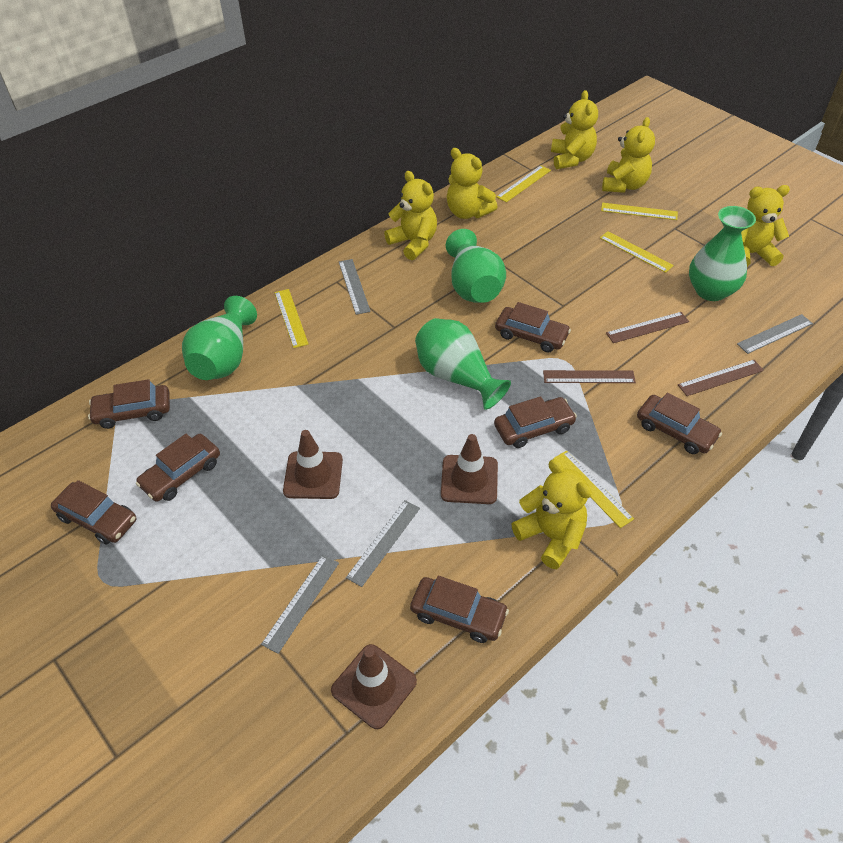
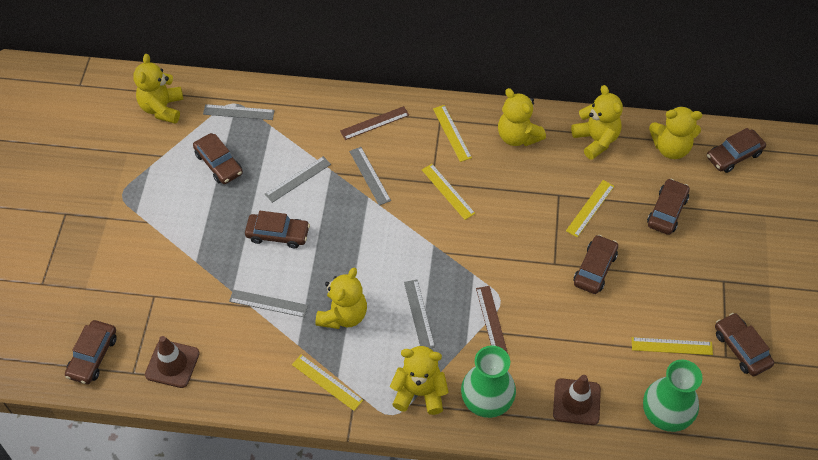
brown ruler: 3 -> 2
brown traffic cone: 3 -> 2
green vase: 4 -> 2
grey ruler: 4 -> 5

